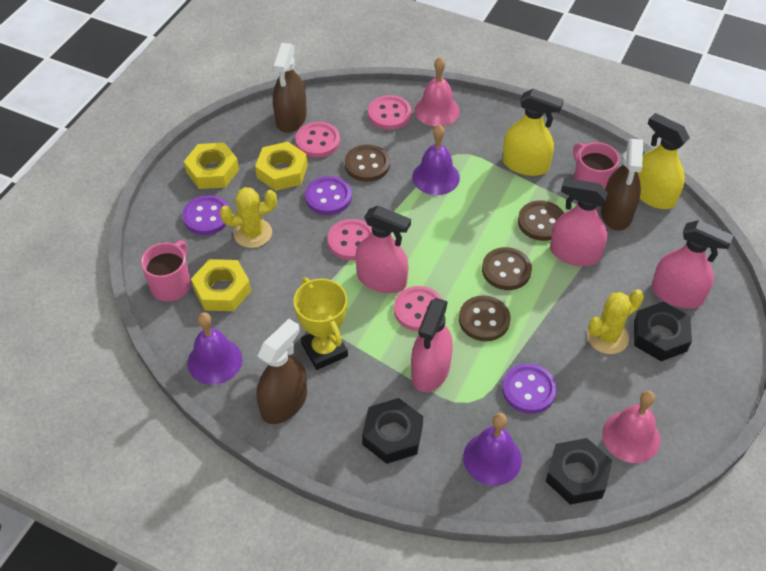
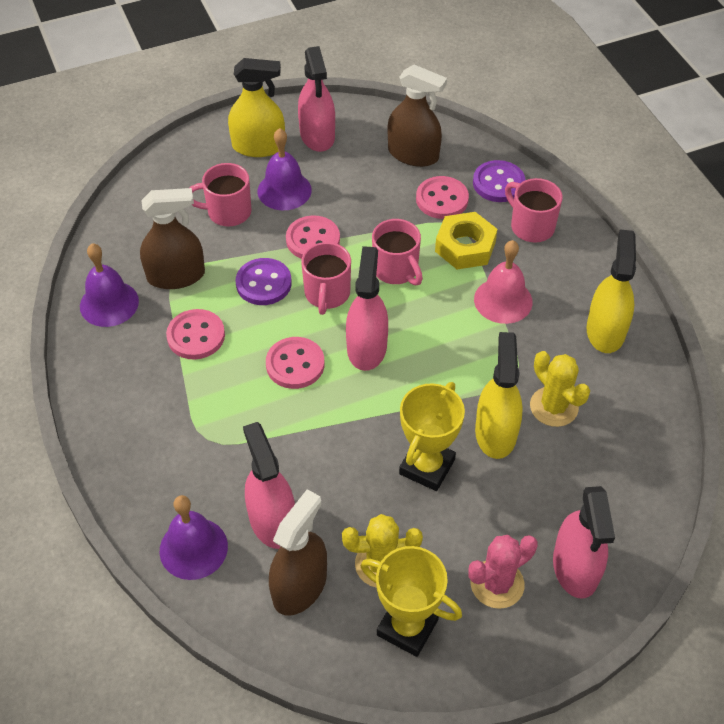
black nut: 3 -> 0
brown button: 4 -> 0
pink bell: 2 -> 1
pink cactus: 0 -> 1
pink mug: 2 -> 4
purple button: 3 -> 2
yellow nut: 3 -> 1
yellow spray bottle: 2 -> 3
yellow trophy: 1 -> 2

